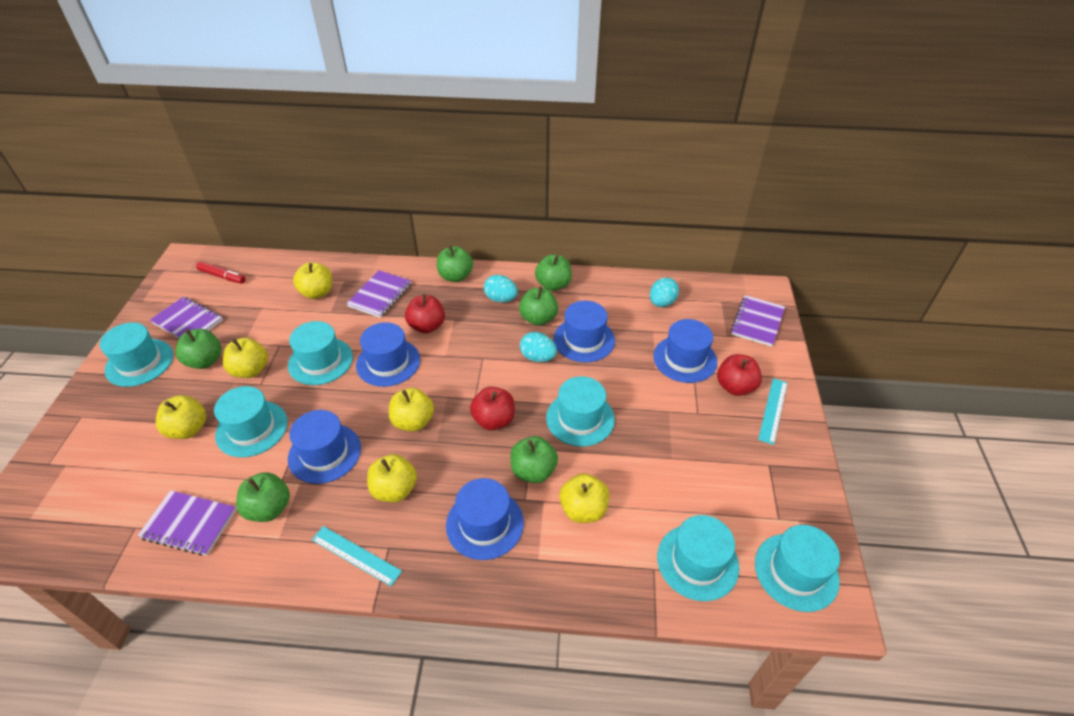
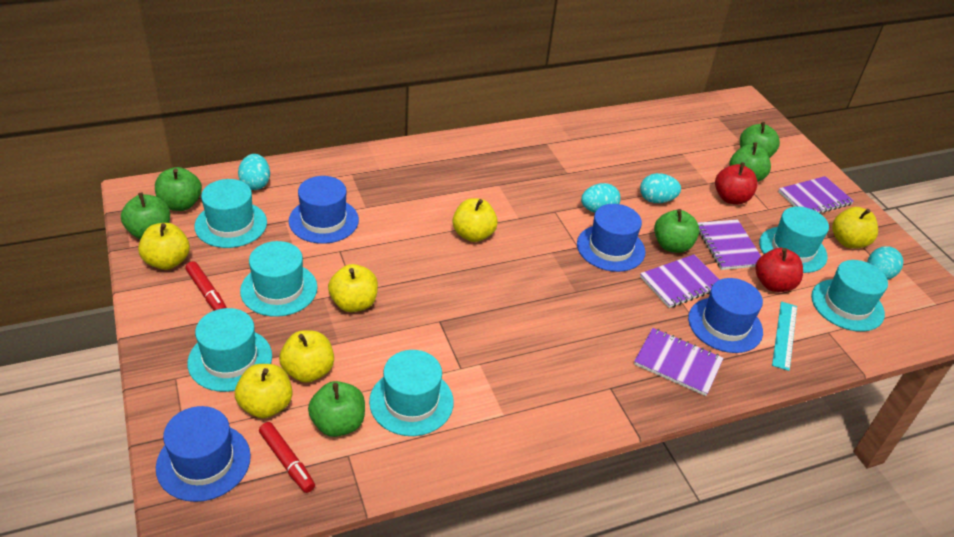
blue hat: 5 -> 4
red apple: 3 -> 2
red marker: 1 -> 2
turquoise egg: 3 -> 4
turquoise ruler: 2 -> 1

